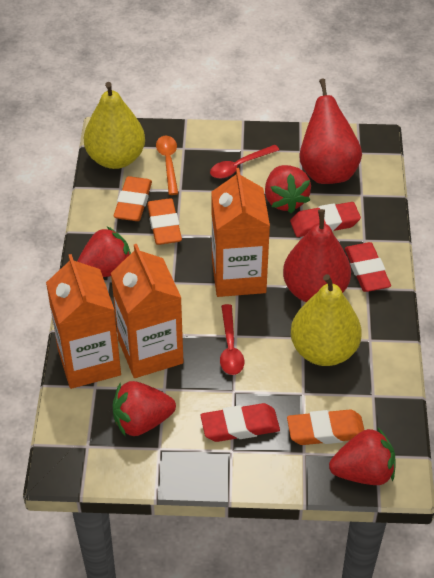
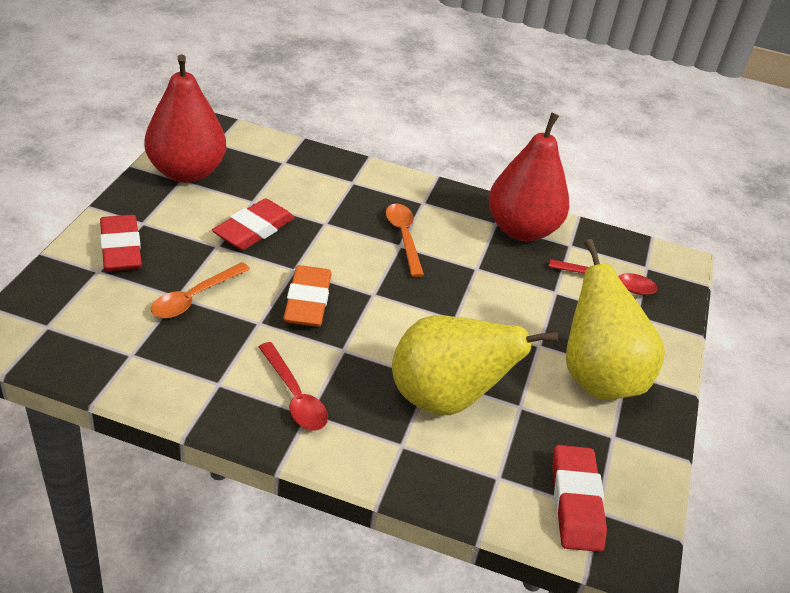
orange carton: 3 -> 0
orange eraser: 3 -> 1
orange spoon: 1 -> 2
red strawberry: 4 -> 0

